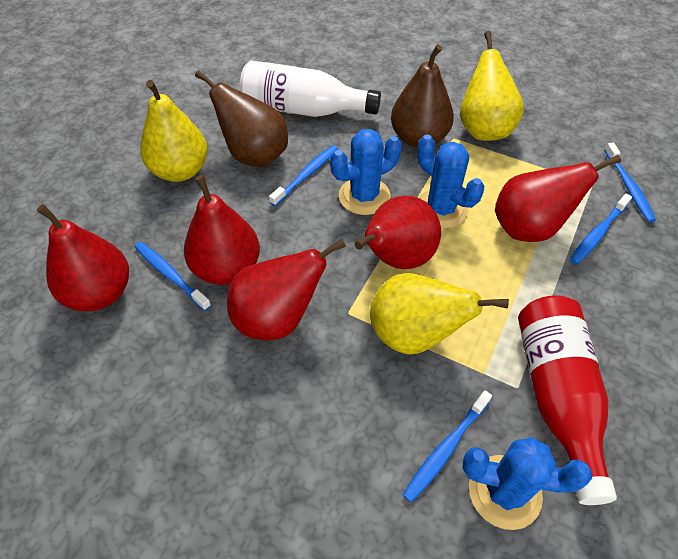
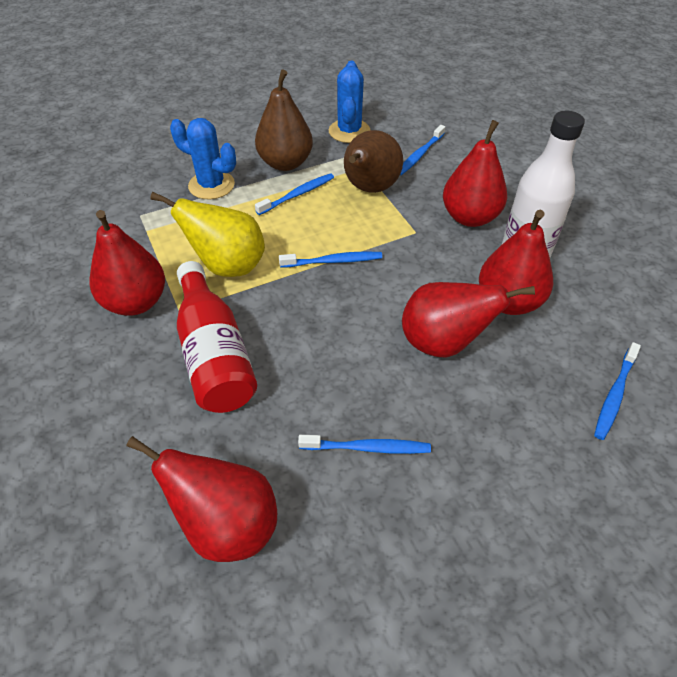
blue cactus: 3 -> 2
yellow pear: 3 -> 1

